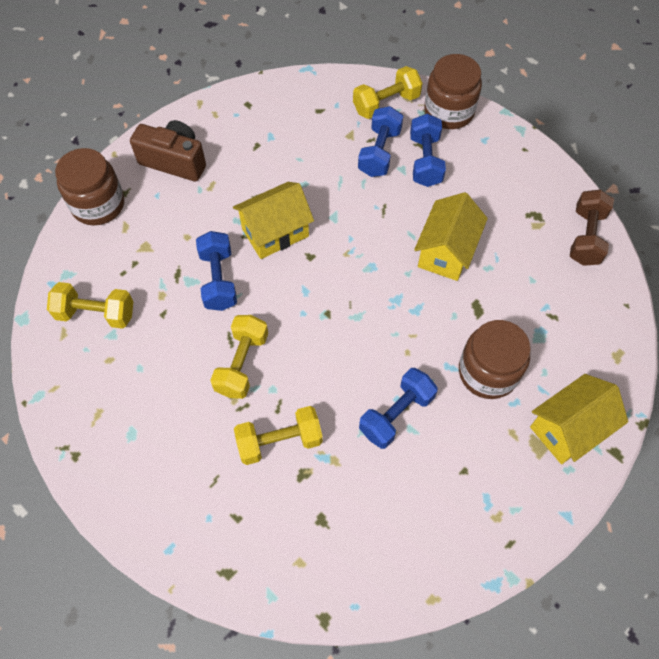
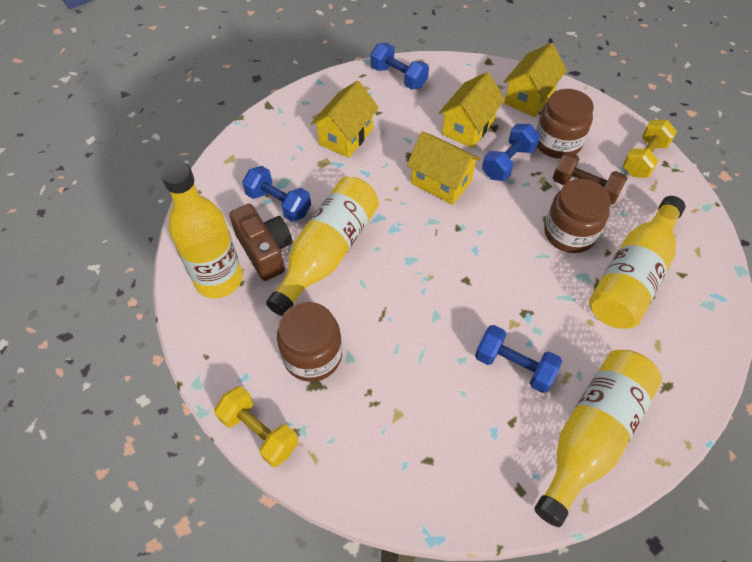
yellow bottle: 0 -> 4
yellow dumbbell: 4 -> 2
yellow house: 3 -> 4

